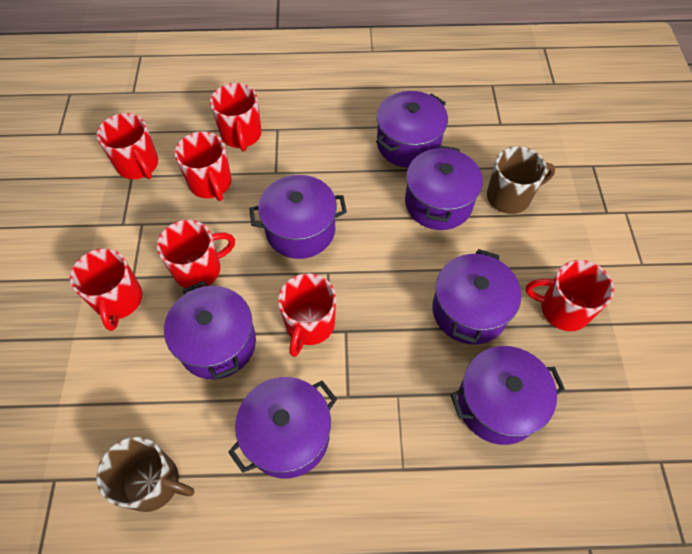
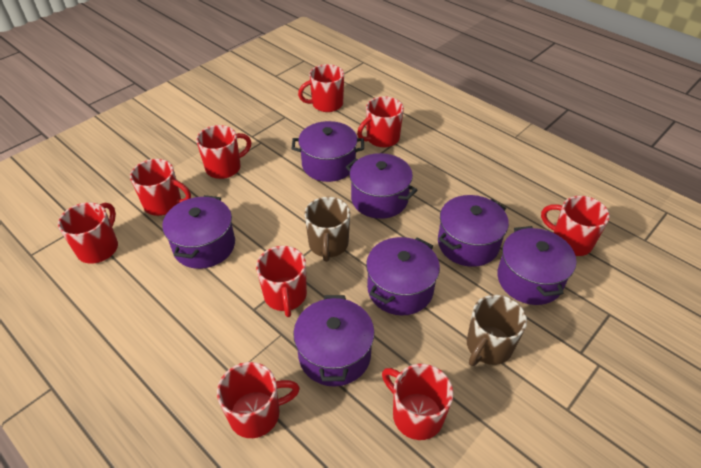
red mug: 7 -> 9

